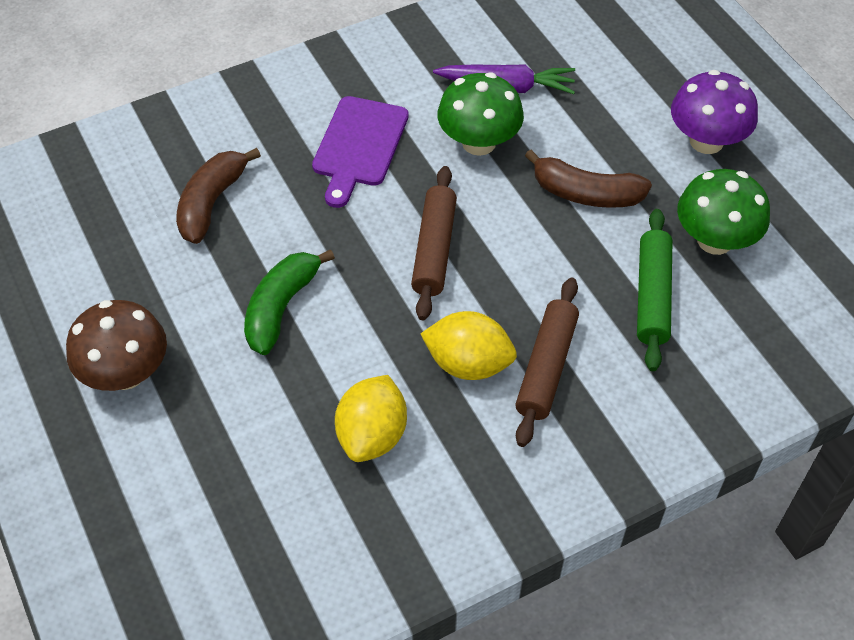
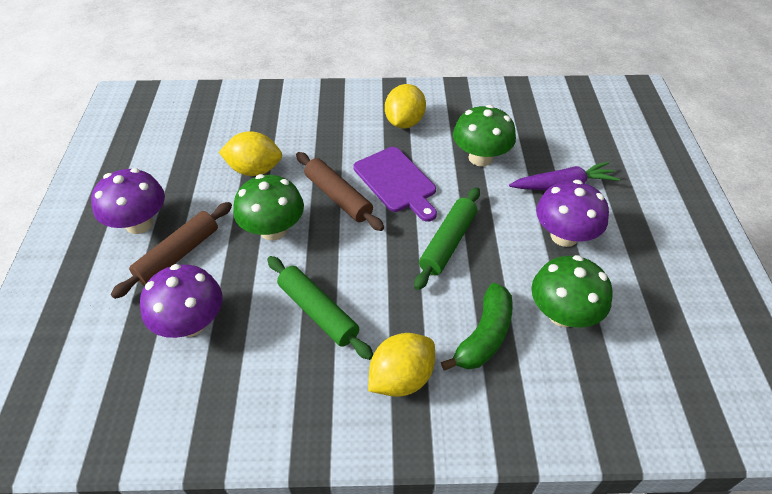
brown banana: 2 -> 0
brown mushroom: 1 -> 0
green mushroom: 2 -> 3
green rolling pin: 1 -> 2
purple mushroom: 1 -> 3
yellow lemon: 2 -> 3

